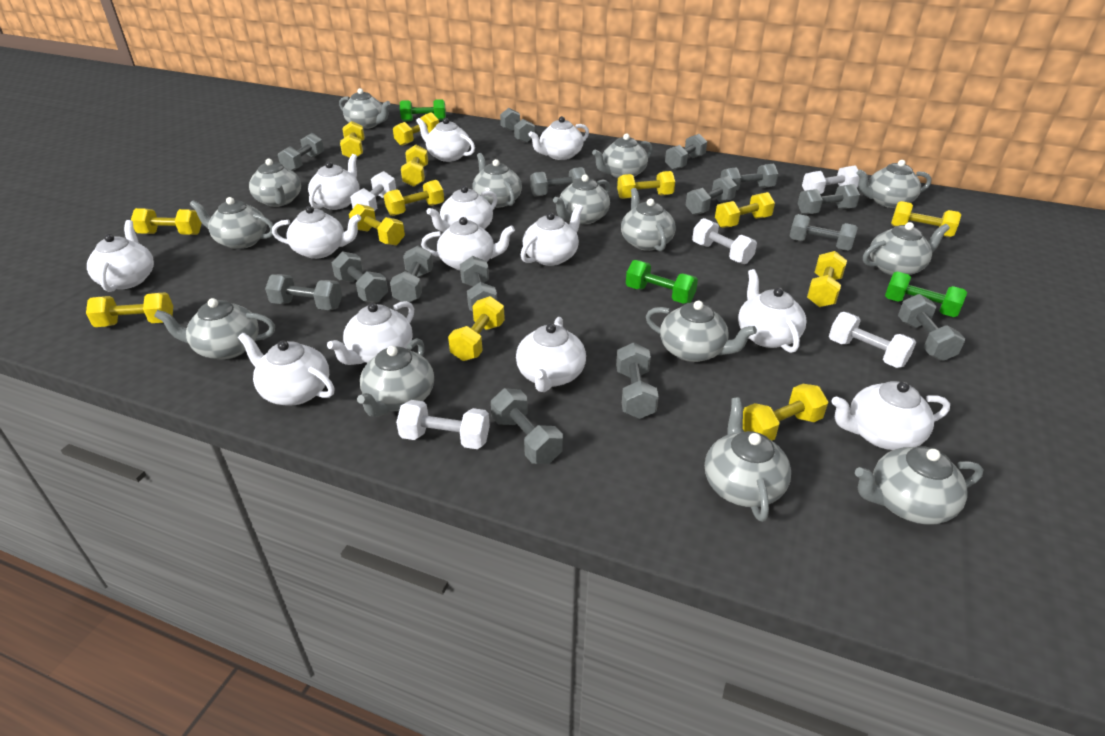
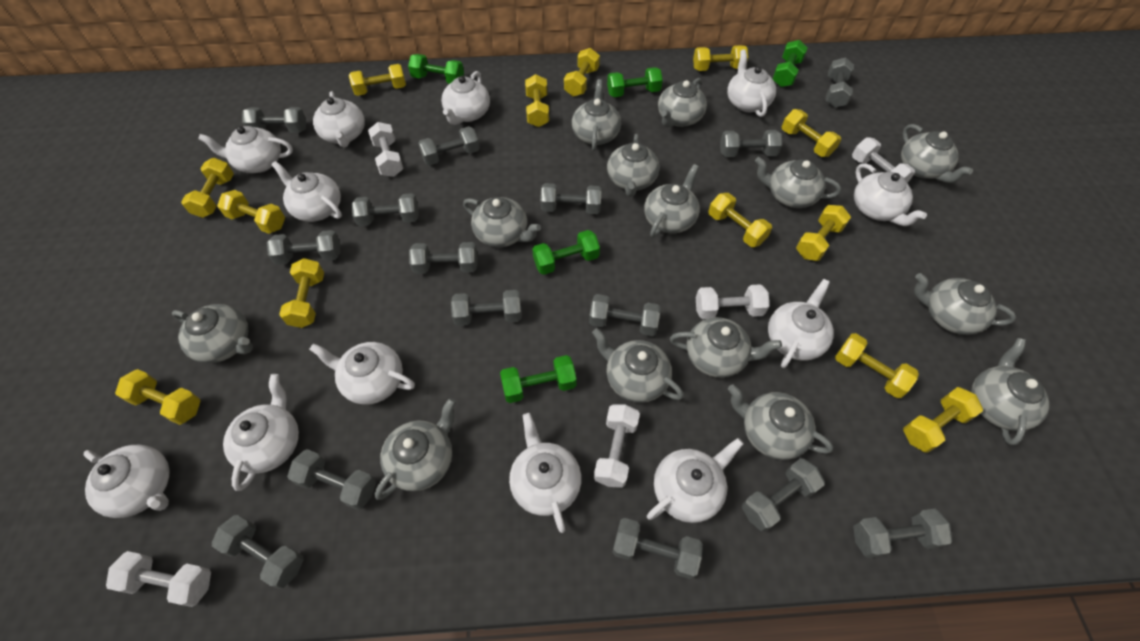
green dumbbell: 3 -> 5
white teapot: 13 -> 12

